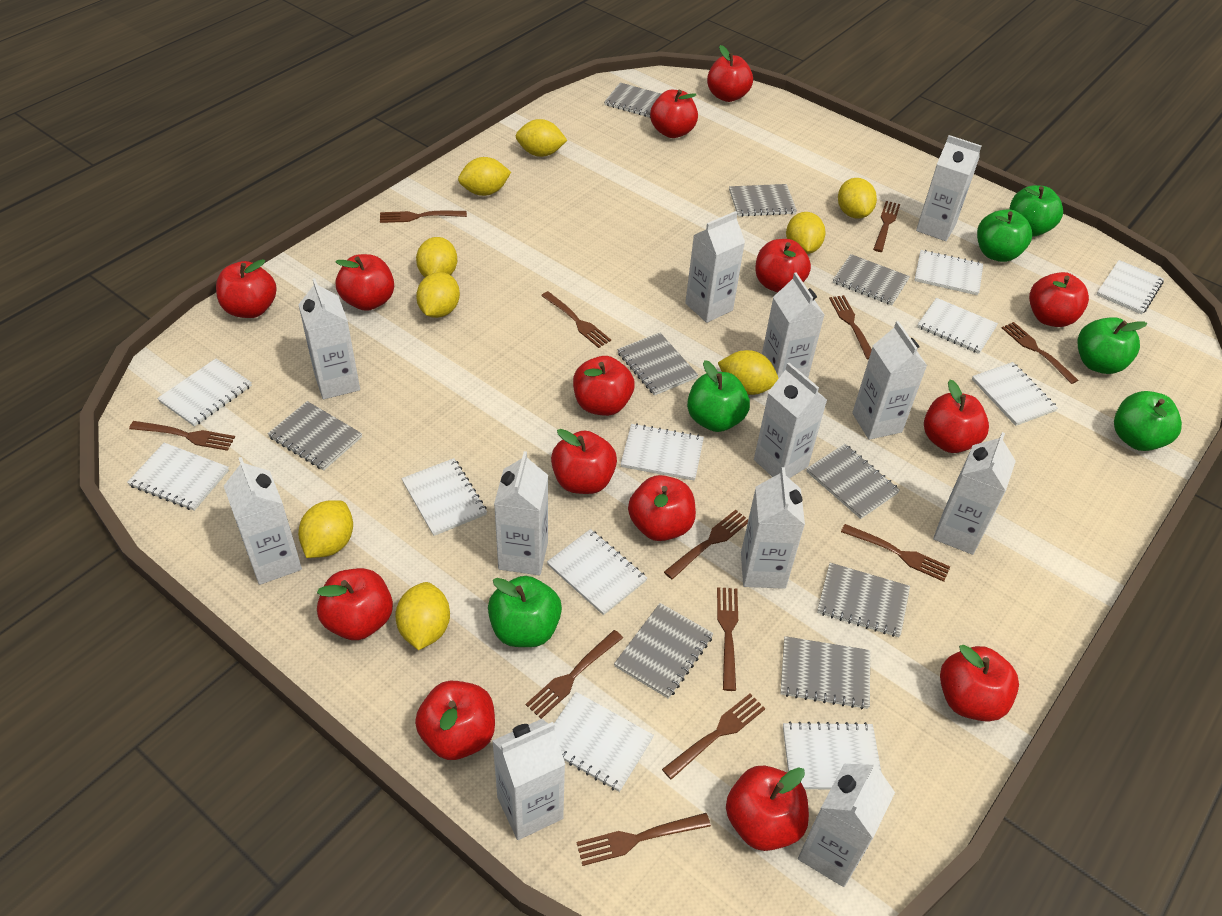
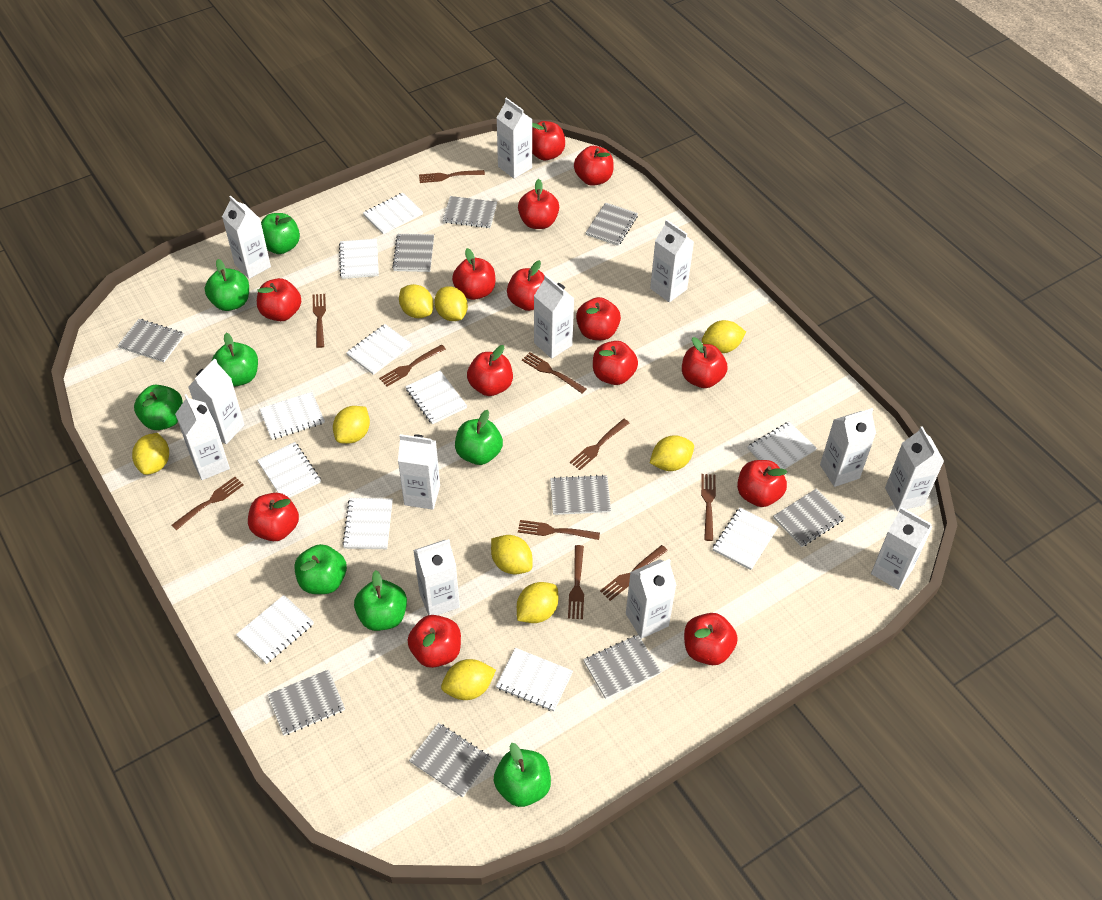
brown fork: 12 -> 10
green apple: 6 -> 8

